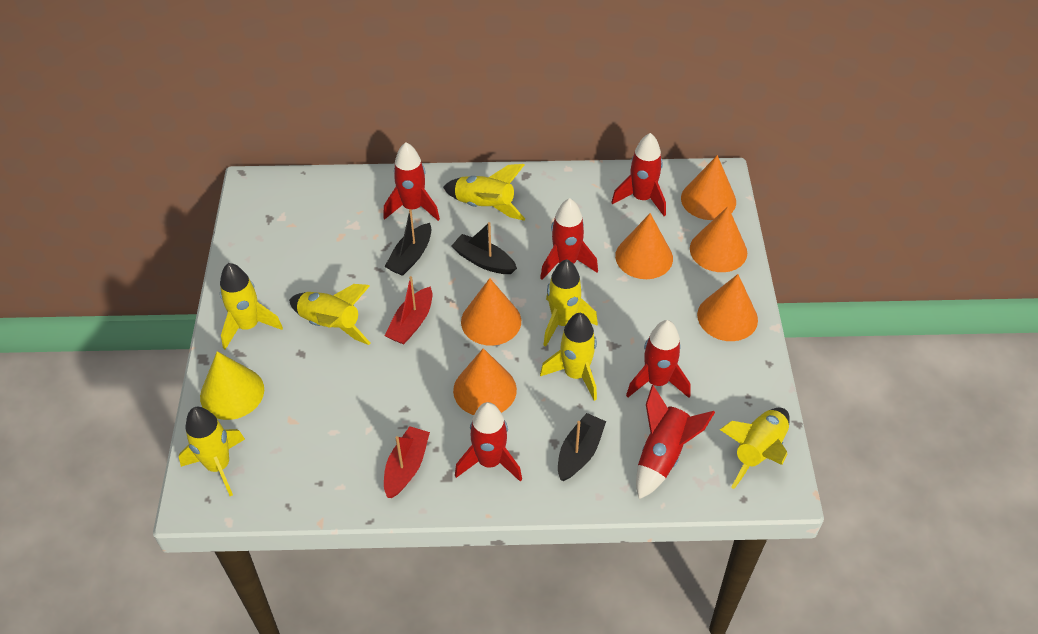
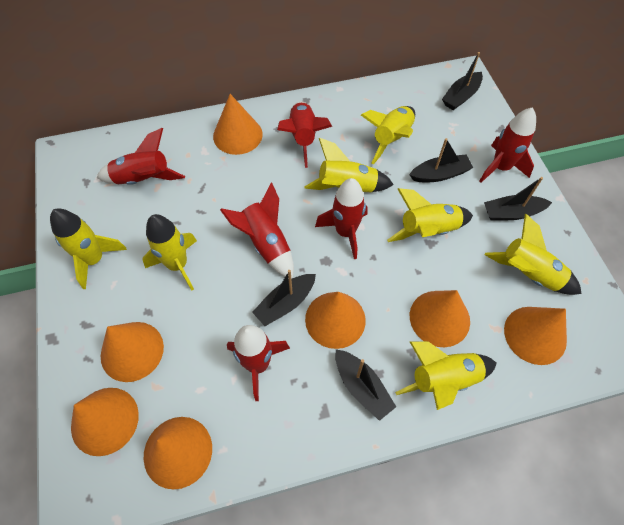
black boat: 3 -> 5
orange cone: 6 -> 7
red boat: 2 -> 0
yellow cone: 1 -> 0

